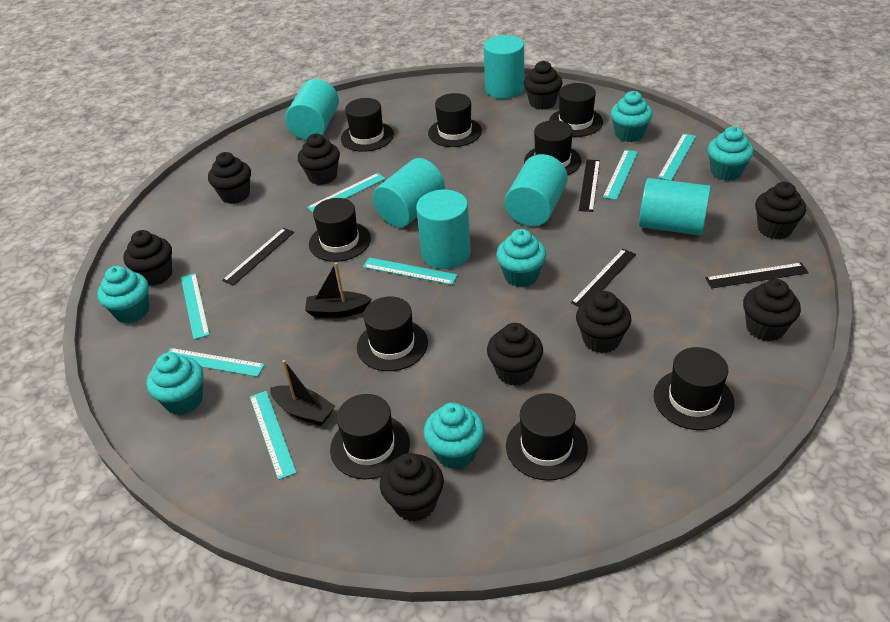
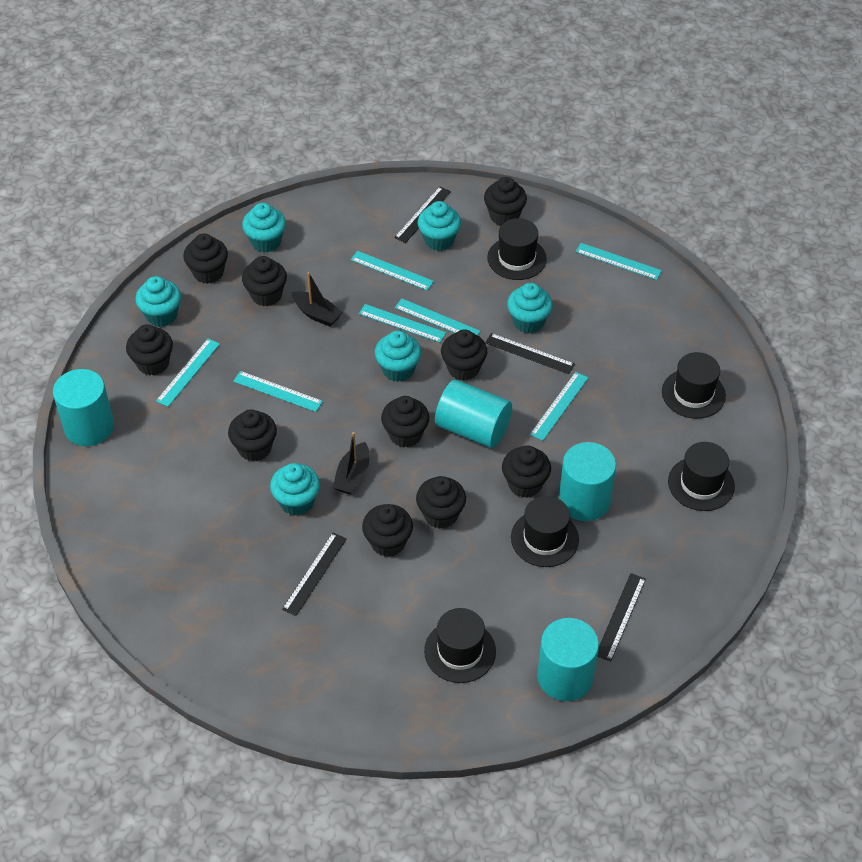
black cupcake: 9 -> 10
black hat: 9 -> 5
turquoise cylinder: 6 -> 4

